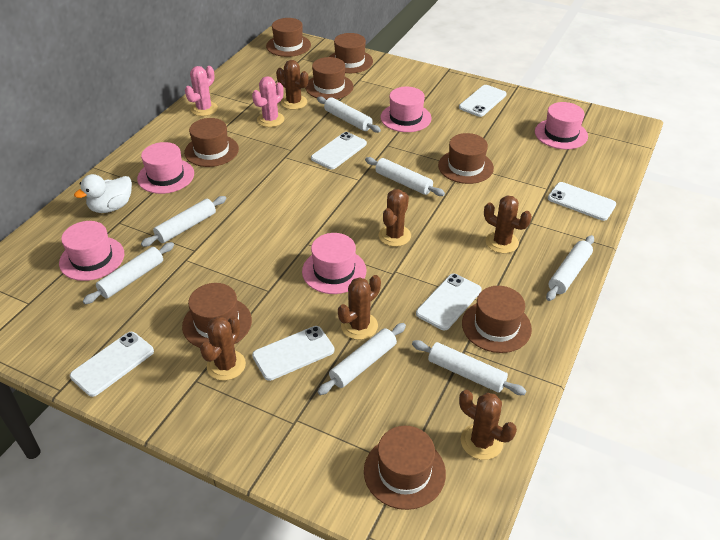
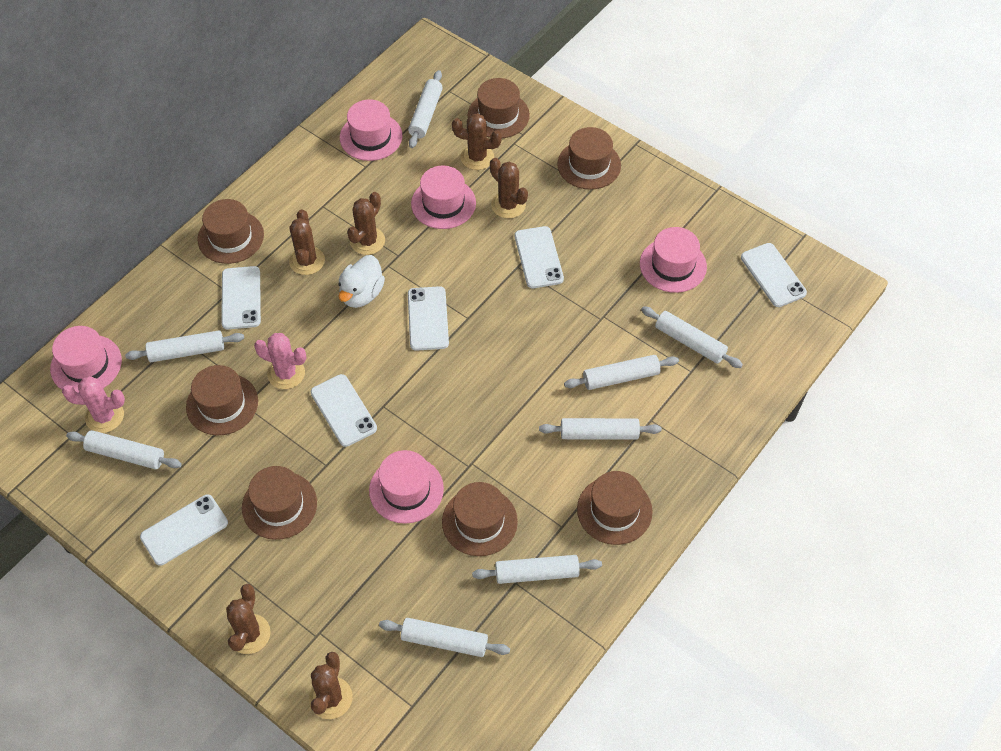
brown hat: 8 -> 7
white rolling pin: 7 -> 8

